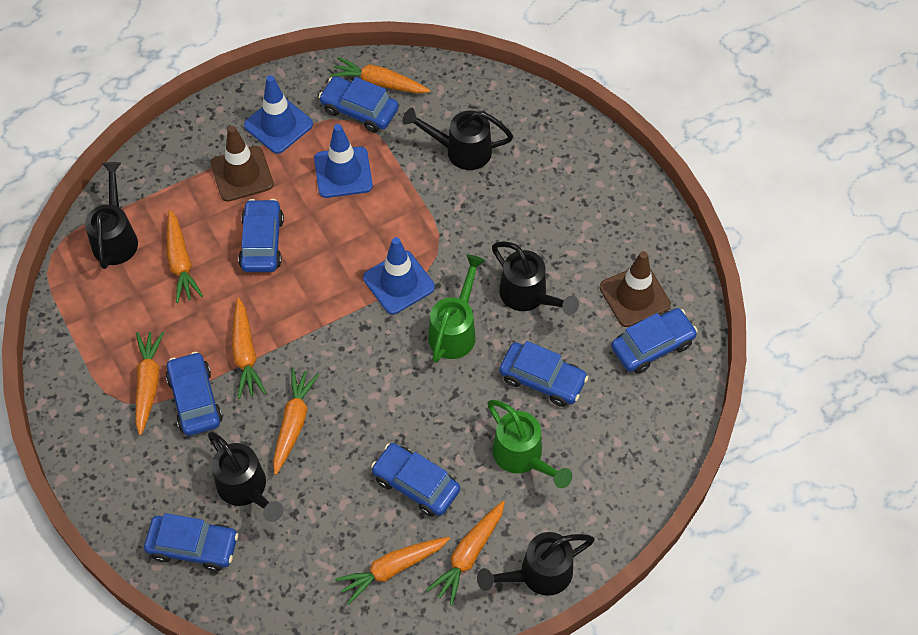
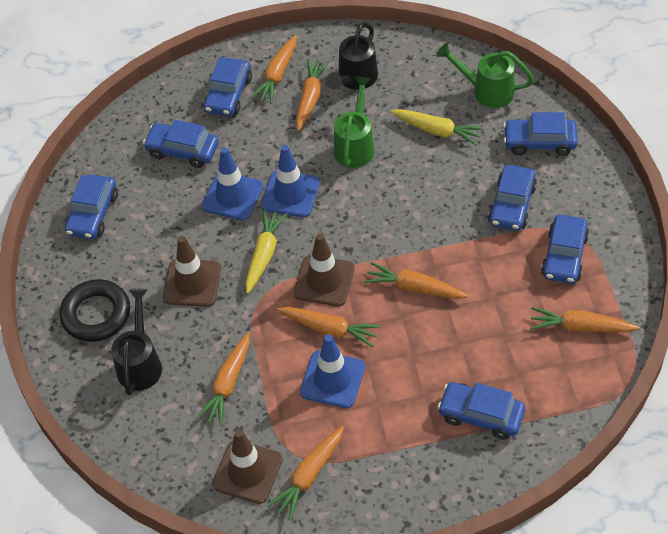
black ring: 0 -> 1
black watering can: 5 -> 2
brown traffic cone: 2 -> 3
yellow carrot: 0 -> 2

